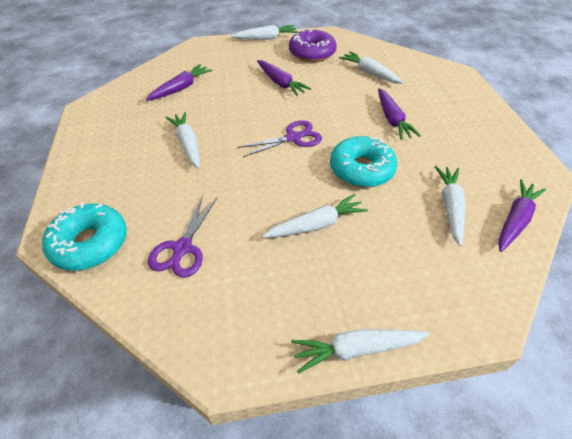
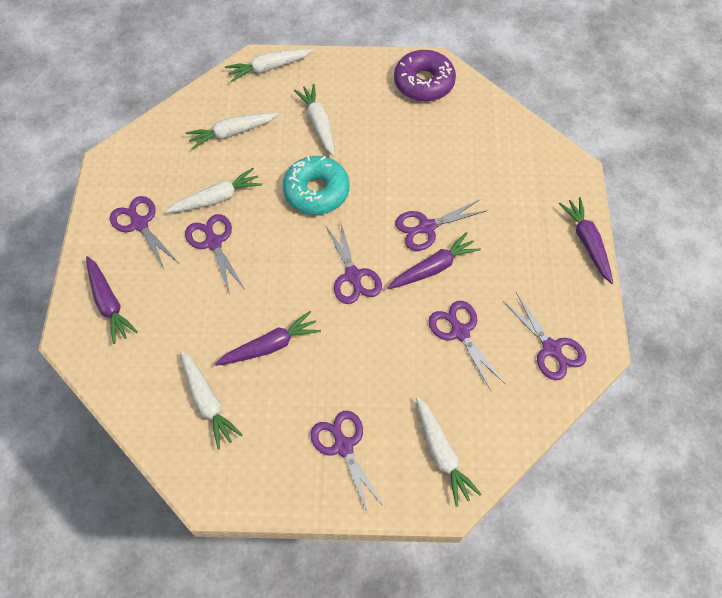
purple scissors: 2 -> 7
turquoise donut: 2 -> 1

